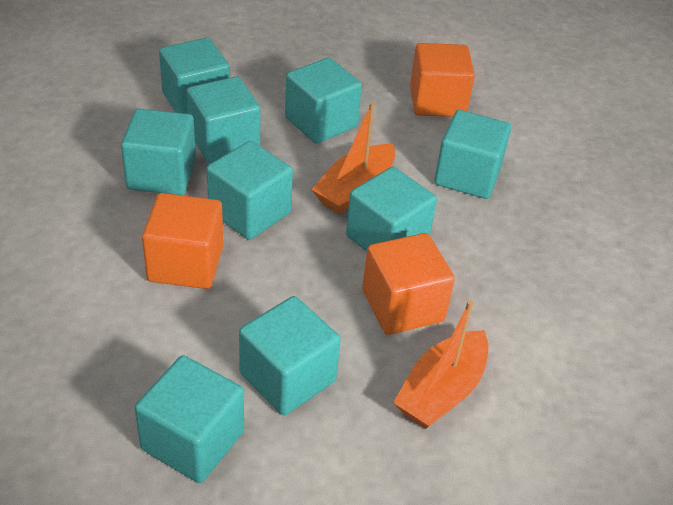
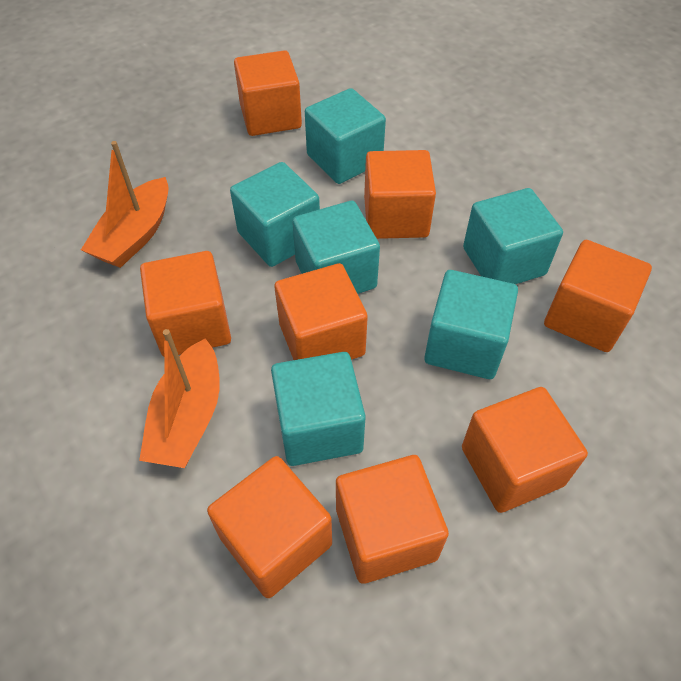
orange cube: 3 -> 8
turquoise cube: 9 -> 6

